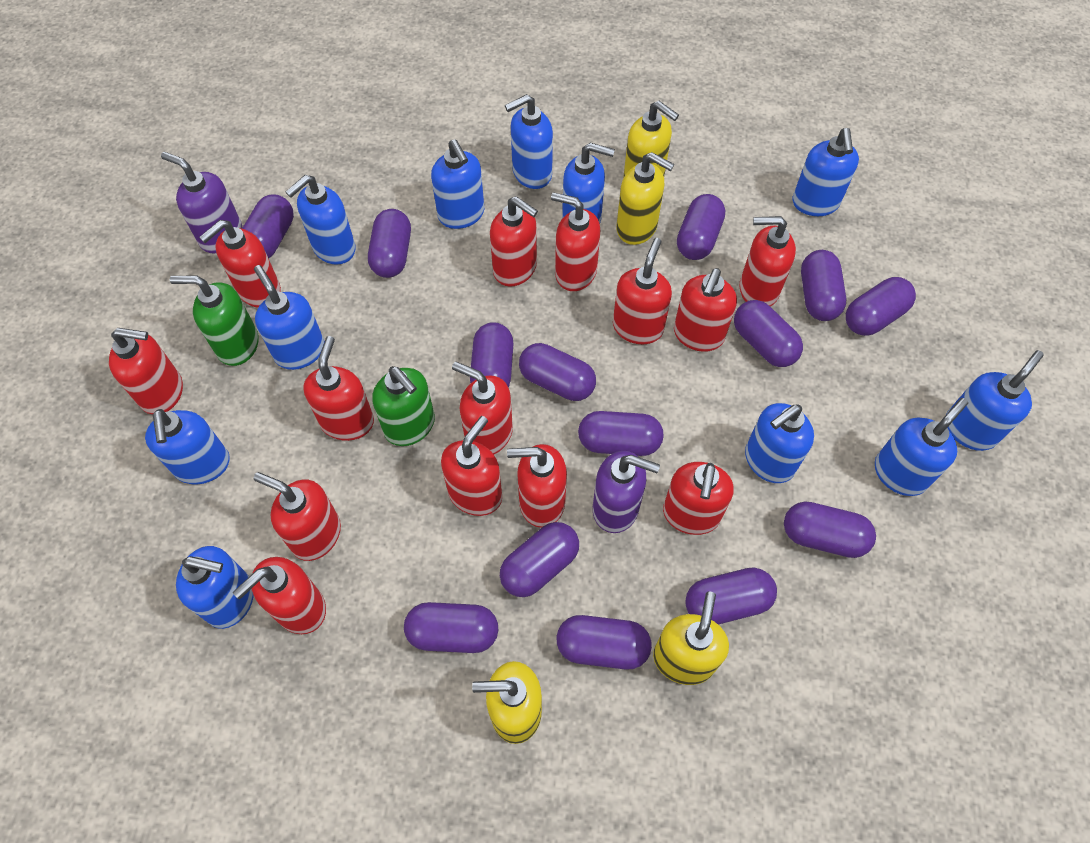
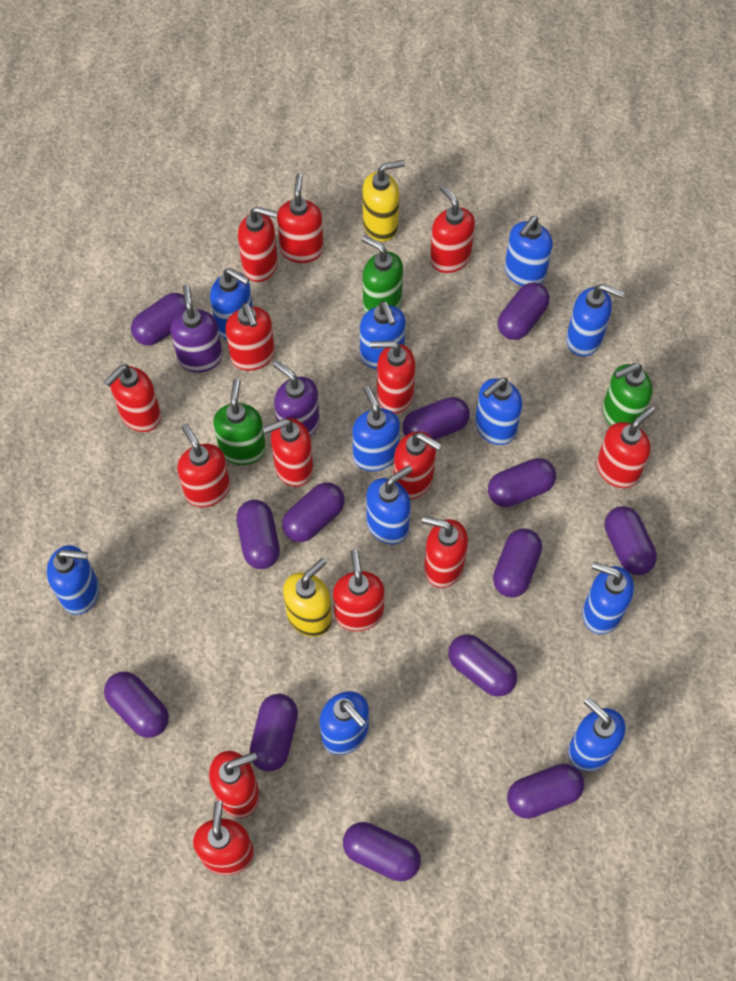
green soap dispenser: 2 -> 3
purple capsule: 14 -> 13
yellow soap dispenser: 4 -> 2

